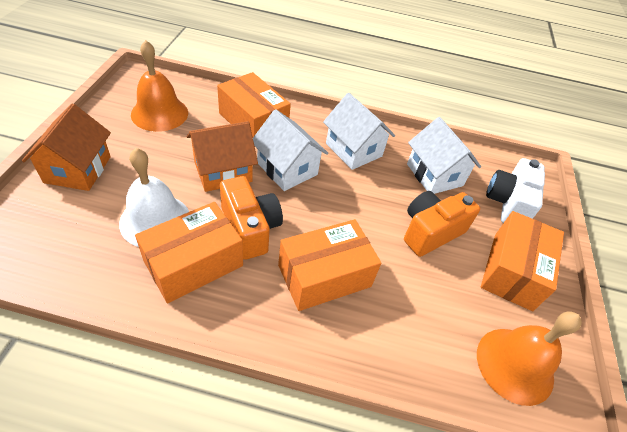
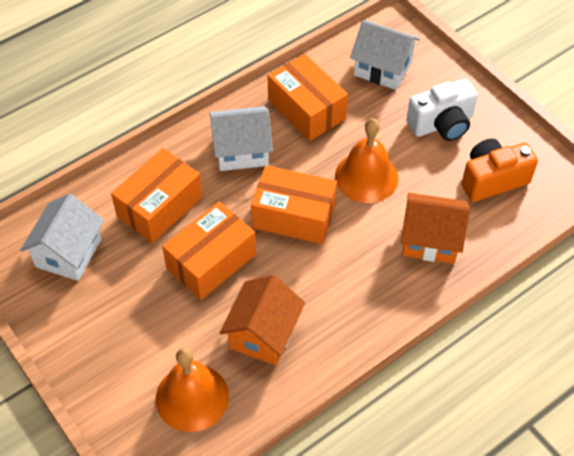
orange camera: 2 -> 1
white bell: 1 -> 0

